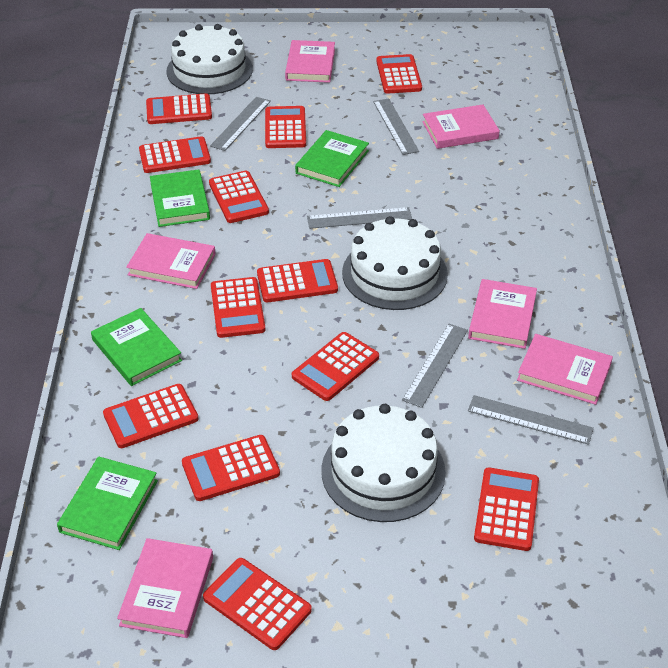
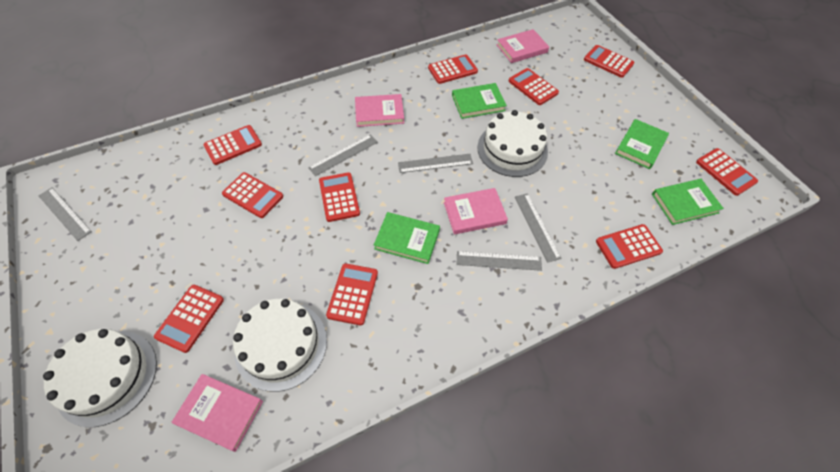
pink book: 6 -> 4
red calculator: 12 -> 10

